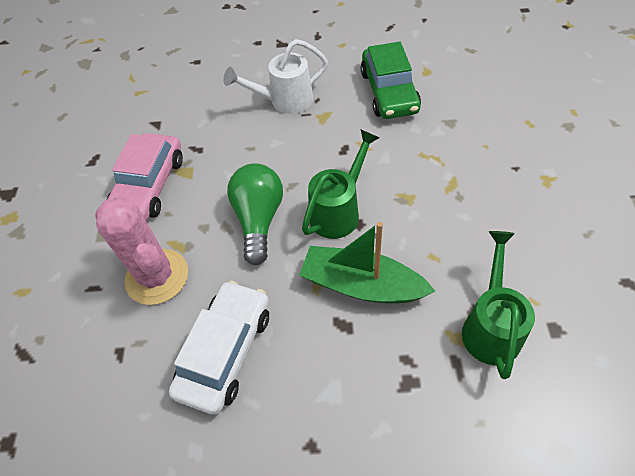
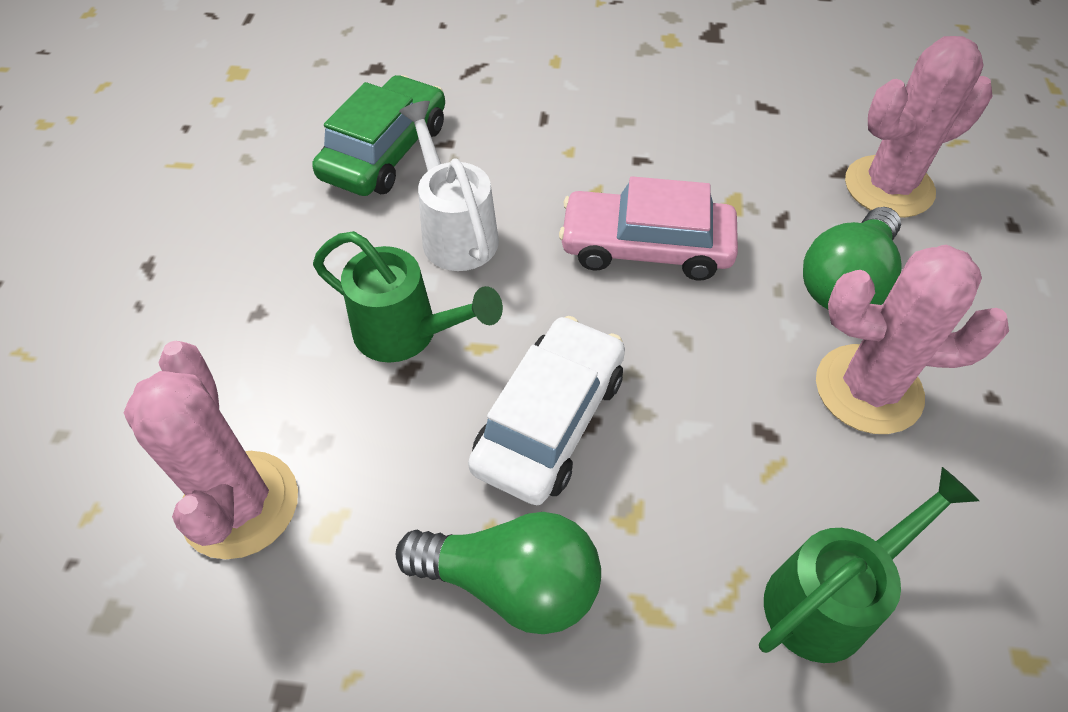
green boat: 1 -> 0
green light bulb: 1 -> 2
pink cactus: 1 -> 3

